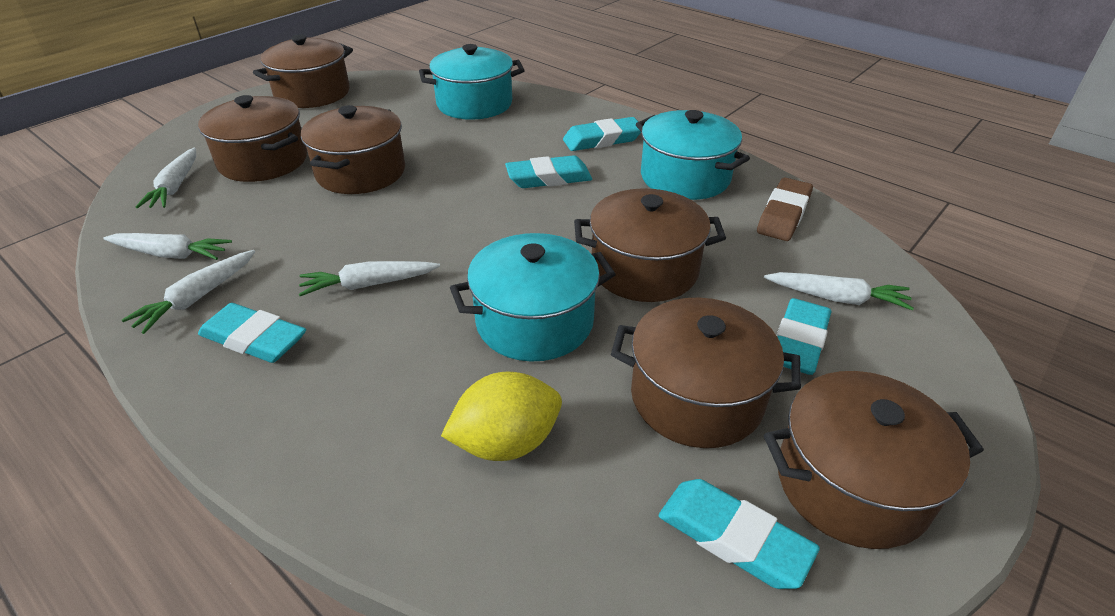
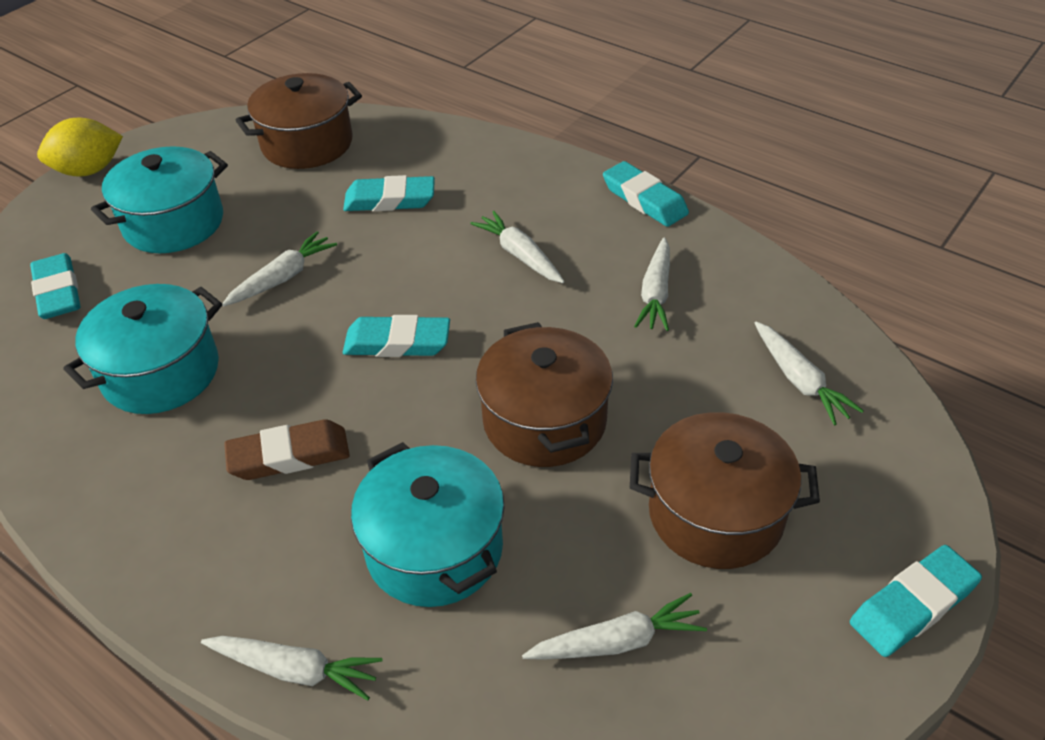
brown pot: 6 -> 3
white carrot: 5 -> 6

